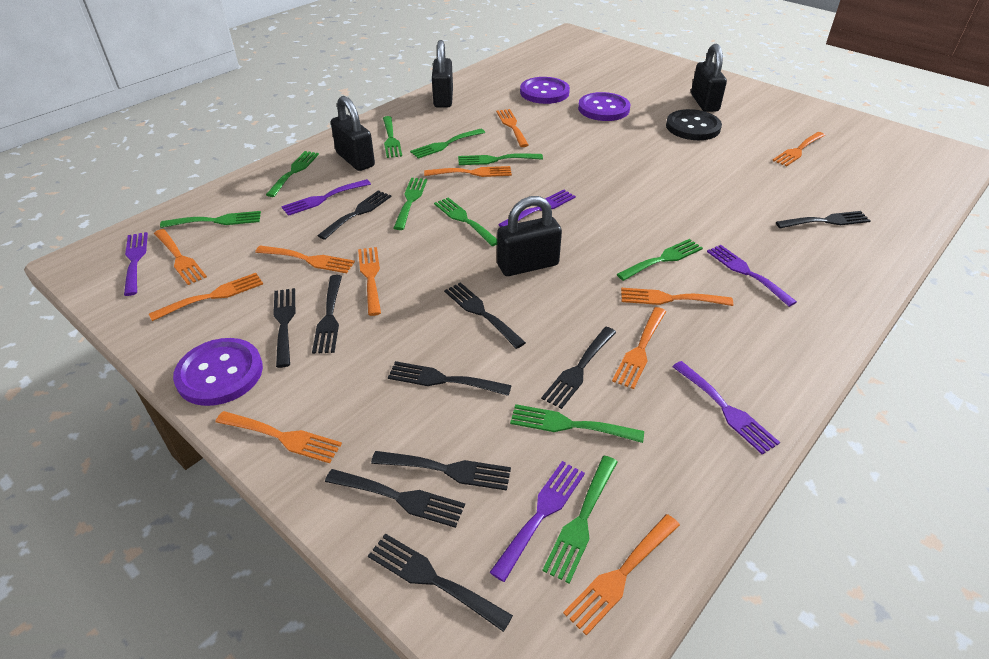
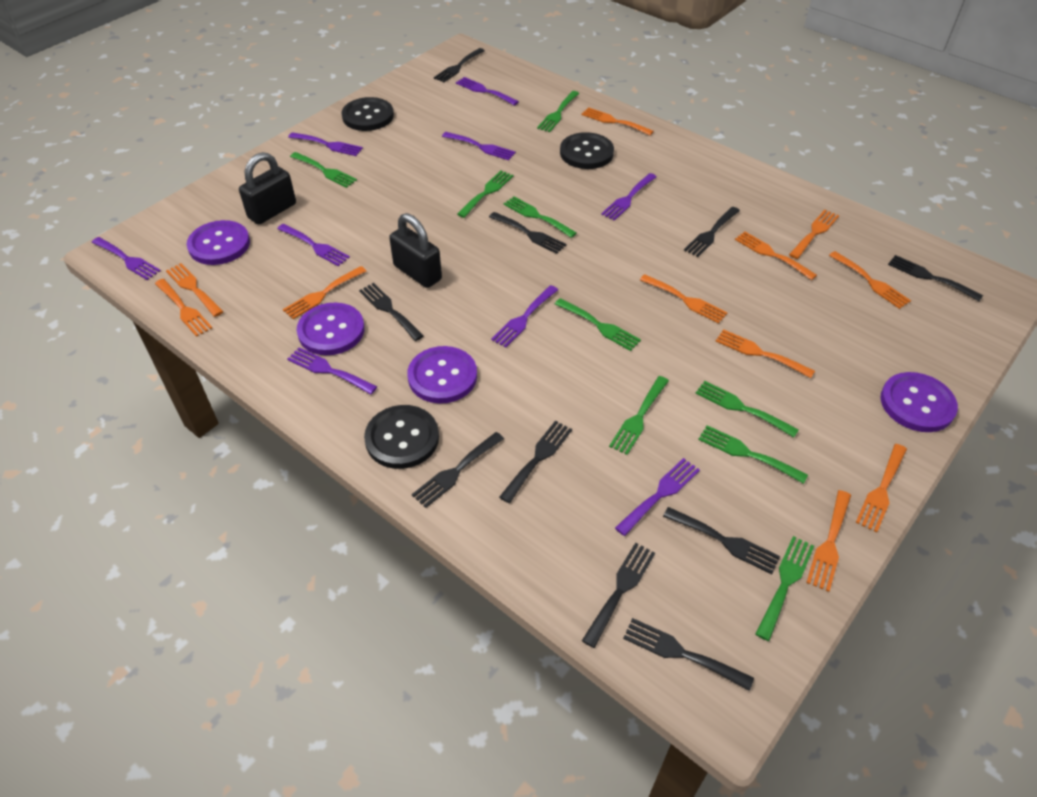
black button: 1 -> 3
black padlock: 4 -> 2
green fork: 10 -> 9
purple button: 3 -> 4
purple fork: 6 -> 9

